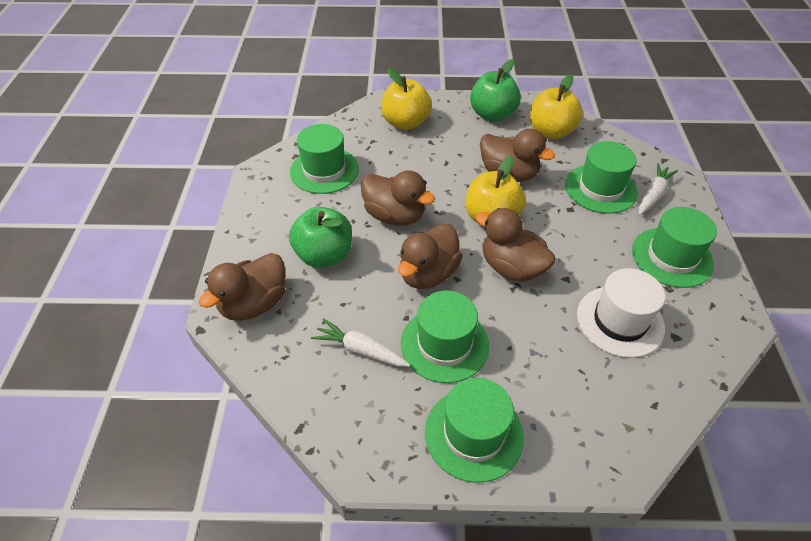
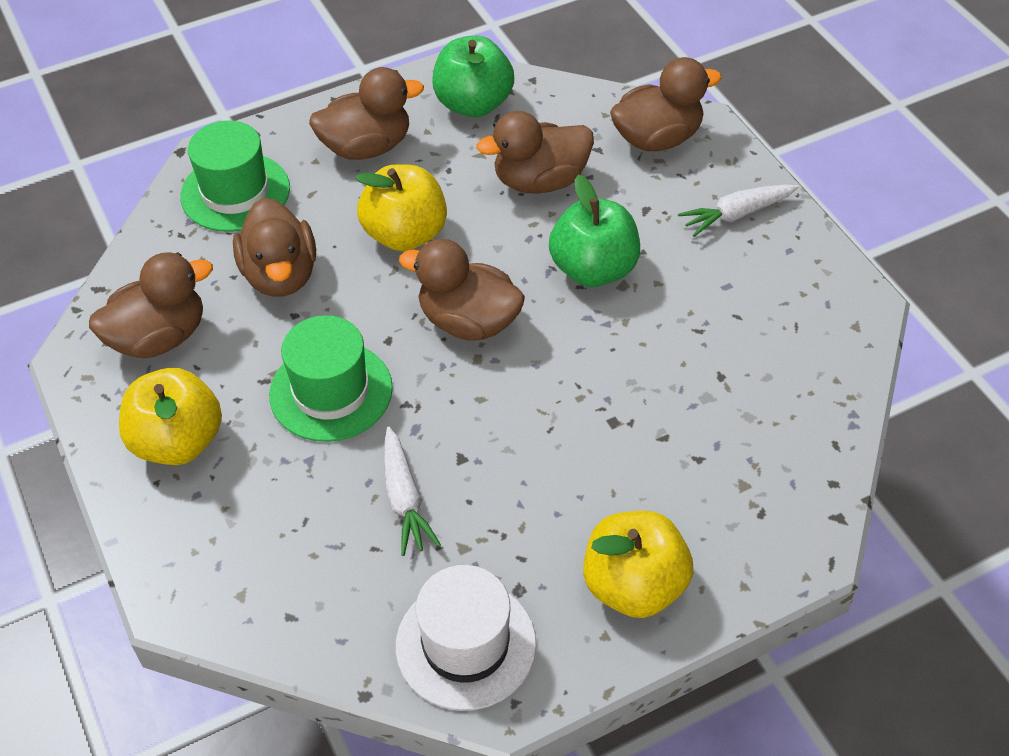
brown duck: 5 -> 6
green hat: 5 -> 2

